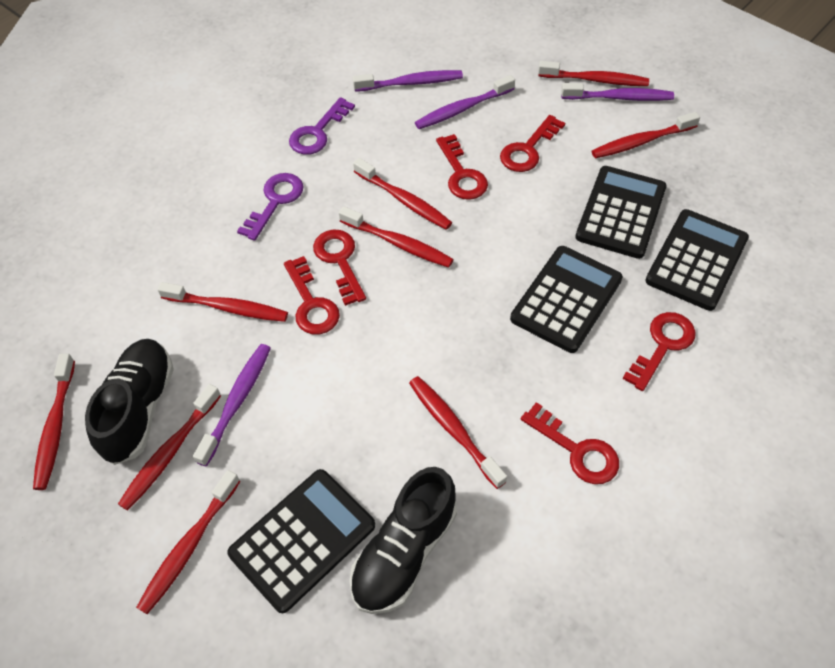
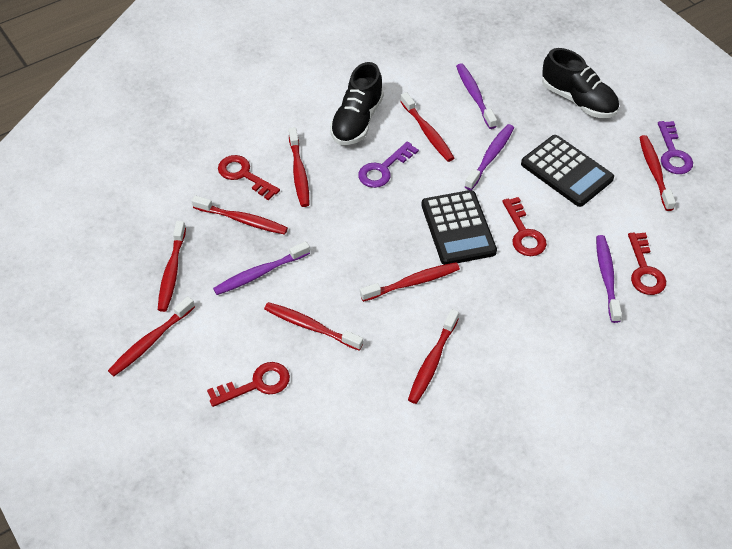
black calculator: 4 -> 2
red key: 6 -> 4

